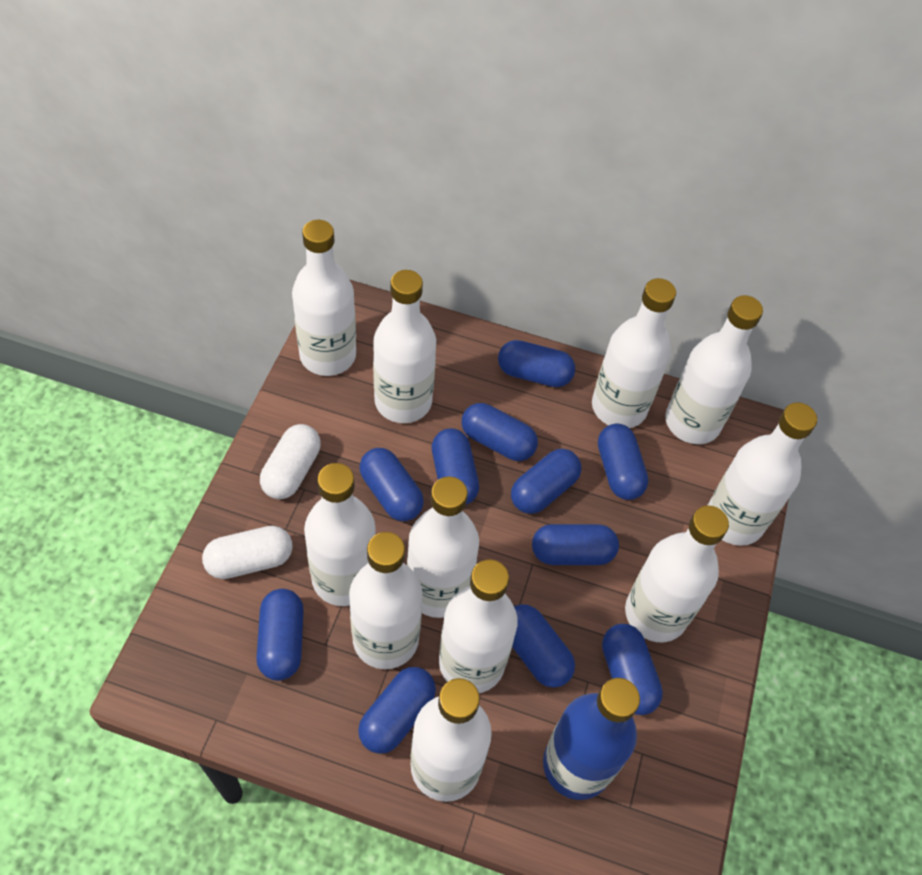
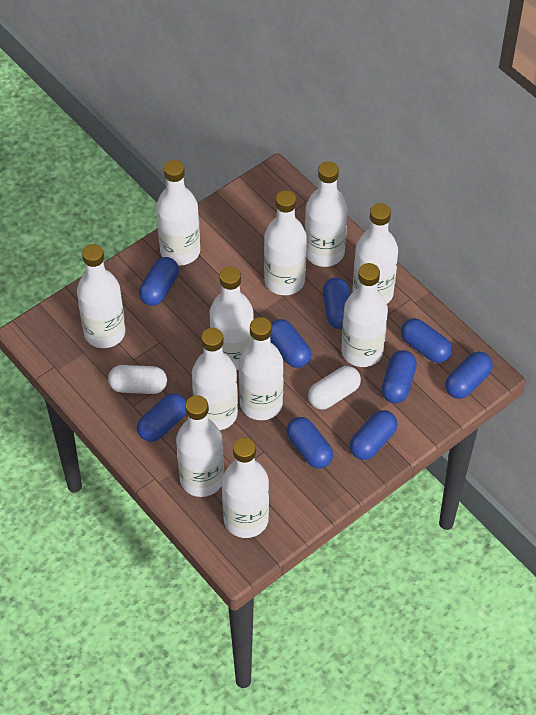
blue bottle: 1 -> 0
blue capsule: 11 -> 9

